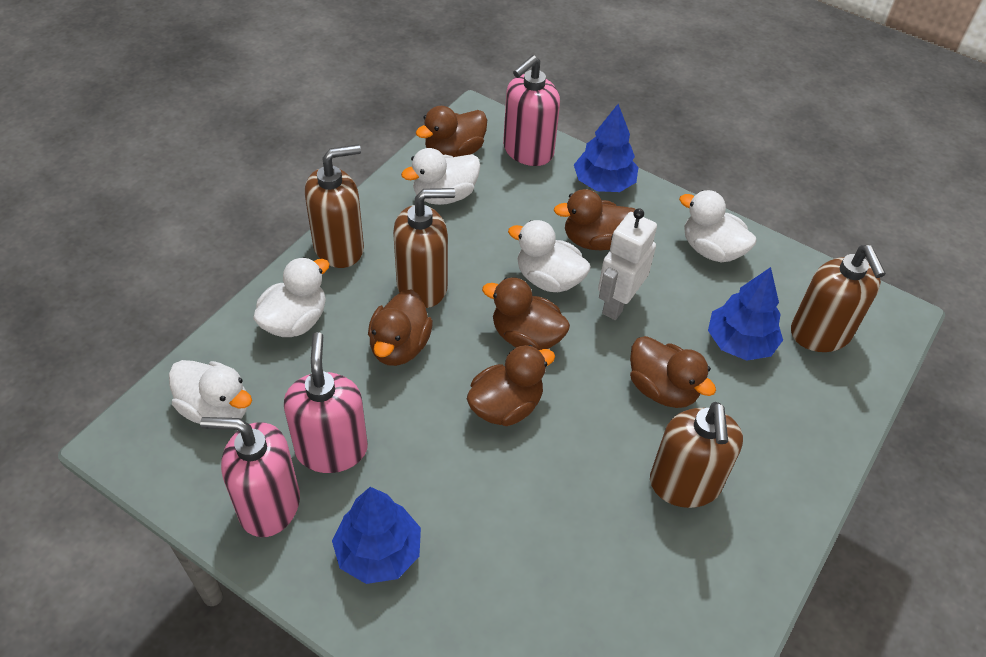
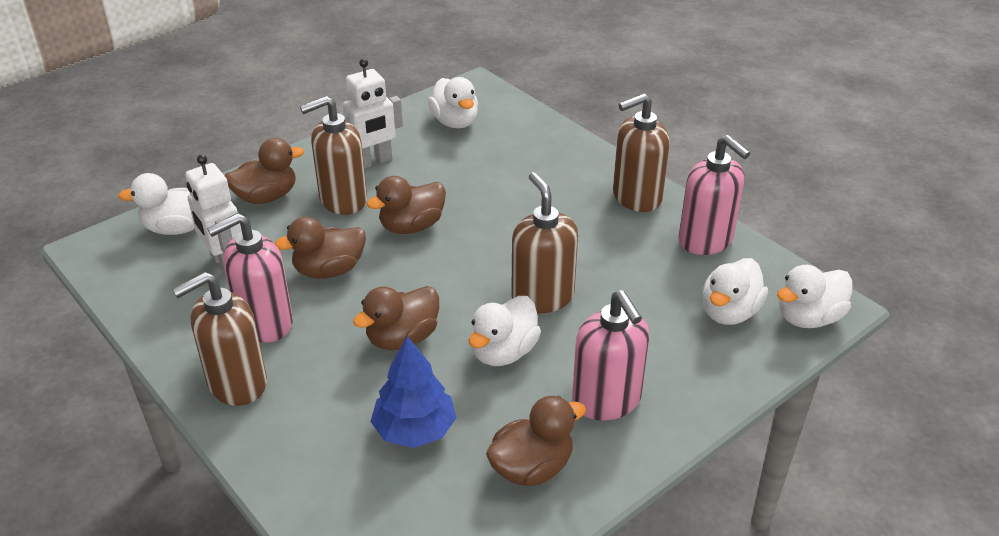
blue tree: 3 -> 1
brown duck: 6 -> 5
white robot: 1 -> 2

